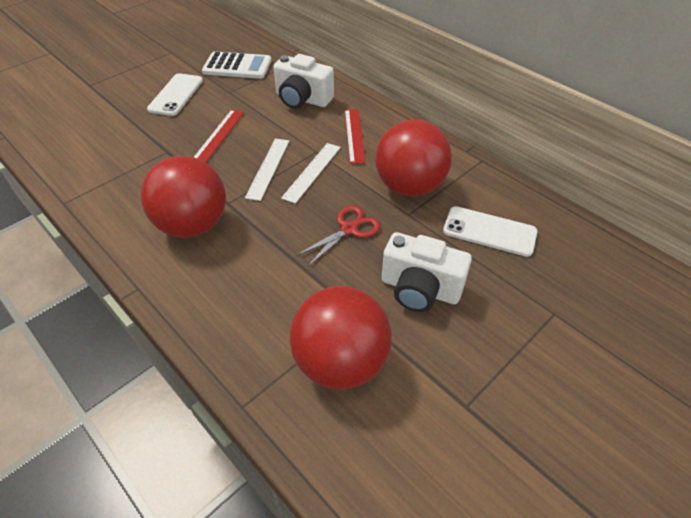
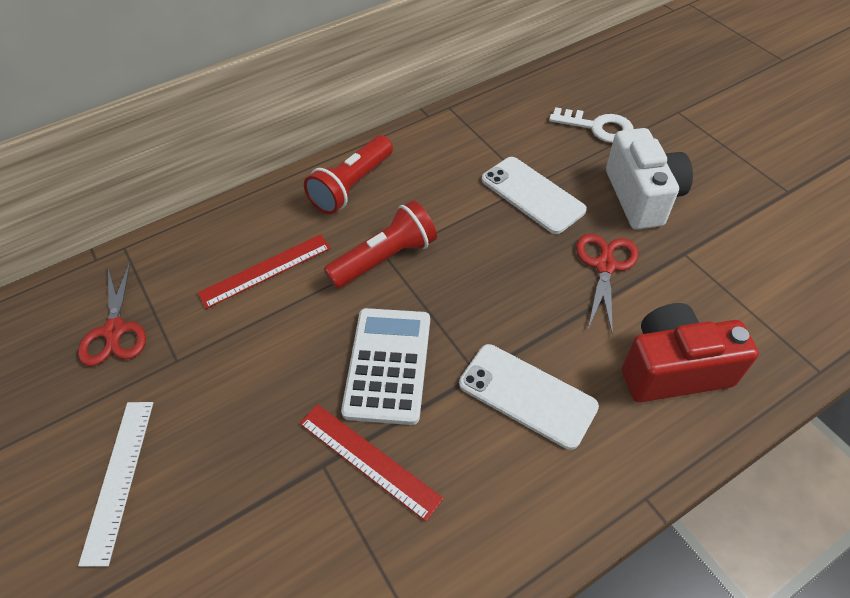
red ball: 3 -> 0
red camera: 0 -> 1
red flashlight: 0 -> 2
red scissors: 1 -> 2
white camera: 2 -> 1
white key: 0 -> 1
white ruler: 2 -> 1

